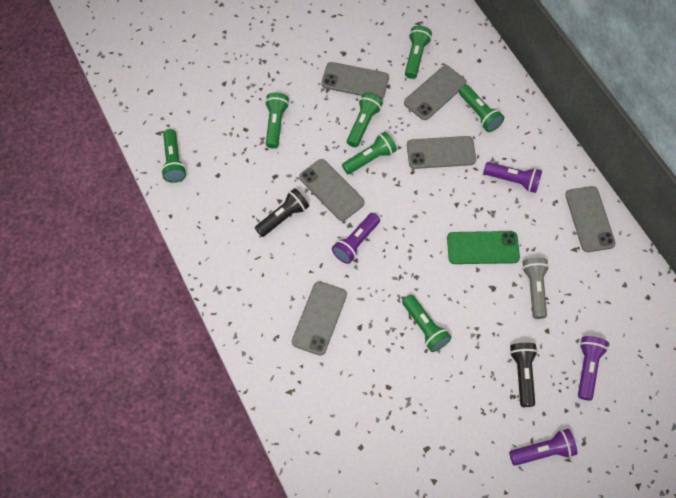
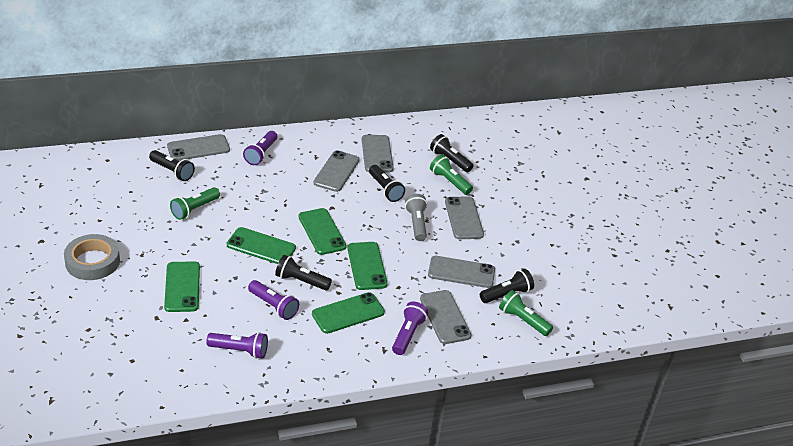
black flashlight: 2 -> 5
green flashlight: 7 -> 3
green phone: 1 -> 5
grey tape: 0 -> 1

